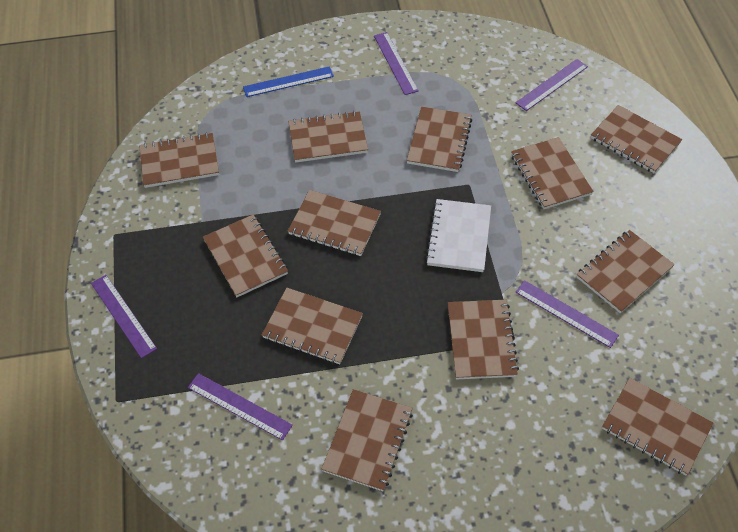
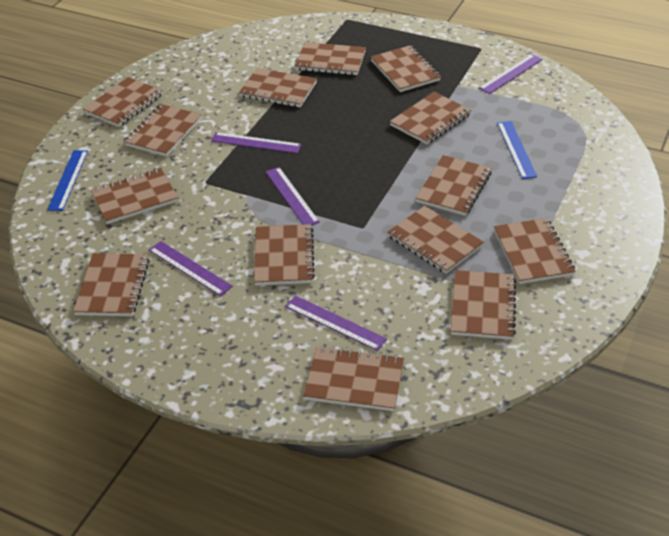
blue ruler: 1 -> 2
brown notebook: 12 -> 14
white notebook: 1 -> 0

